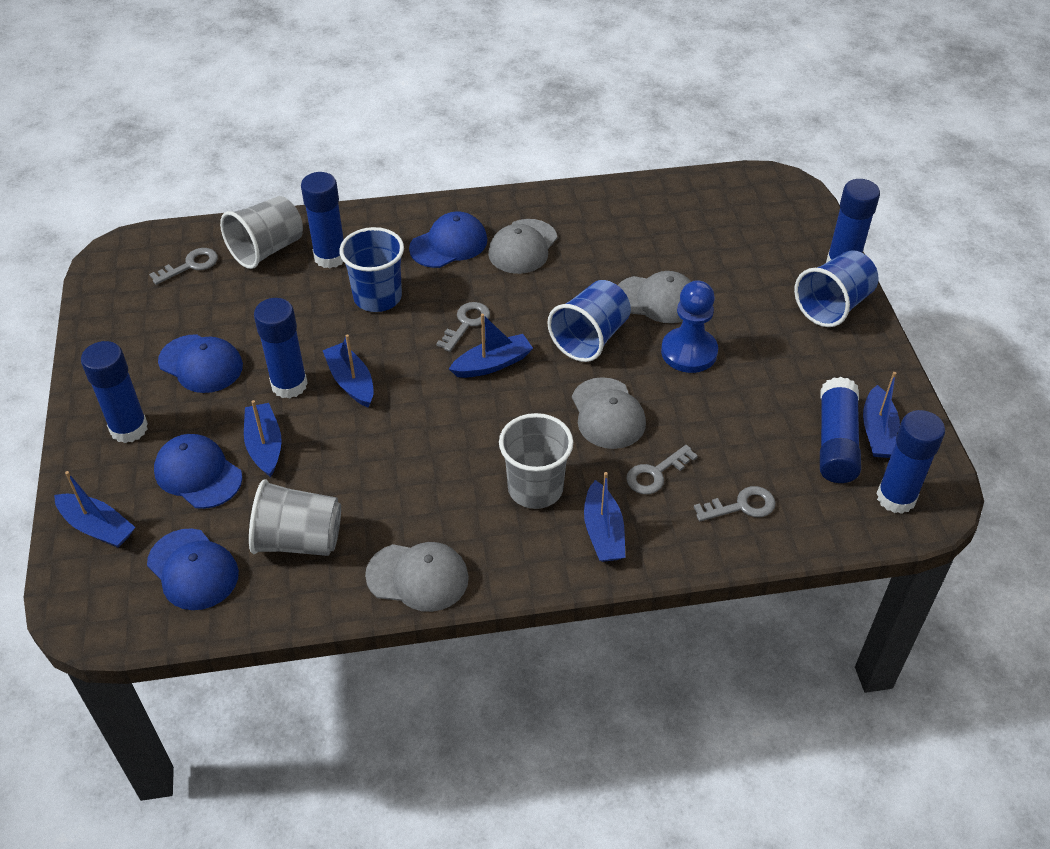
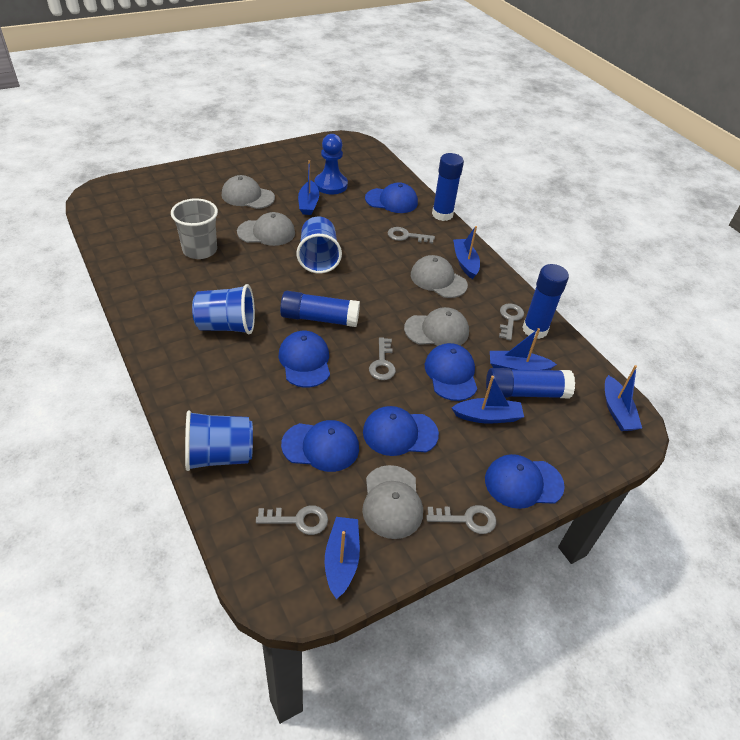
blue cap: 4 -> 6
blue glue stick: 6 -> 4
grey cap: 4 -> 5
grey cup: 3 -> 1
grey key: 4 -> 5

